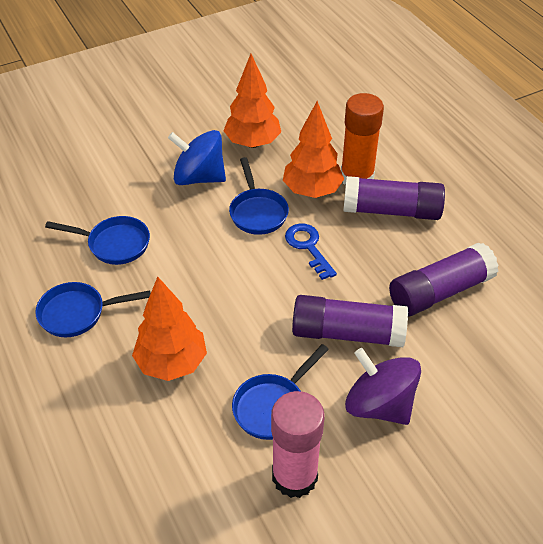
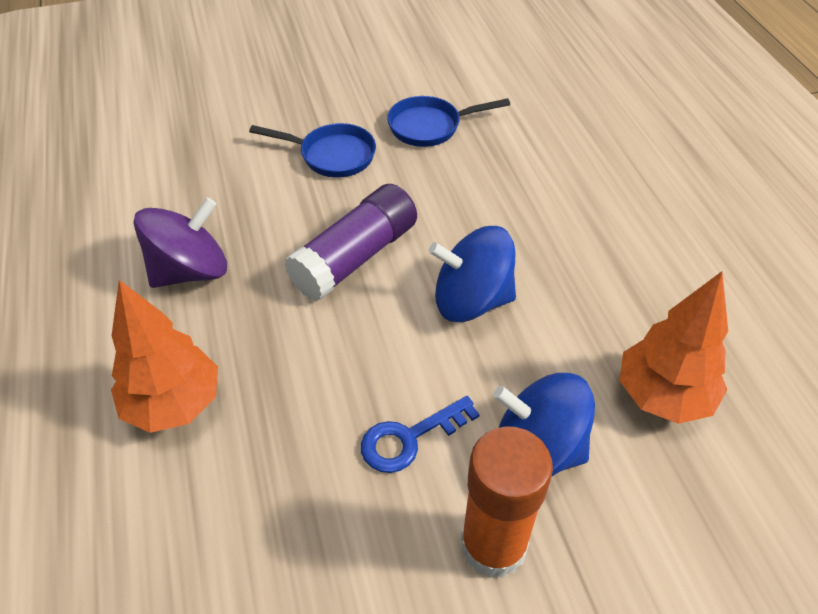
blue pan: 4 -> 2
blue spinning top: 1 -> 2
orange tree: 3 -> 2
pink glue stick: 1 -> 0
purple glue stick: 3 -> 1

